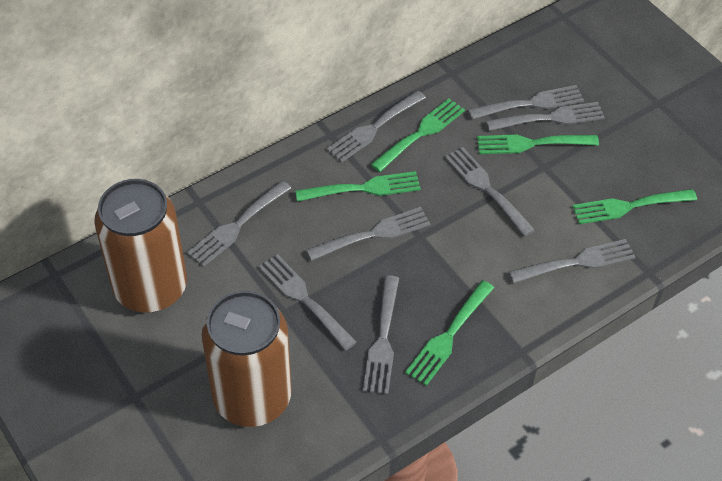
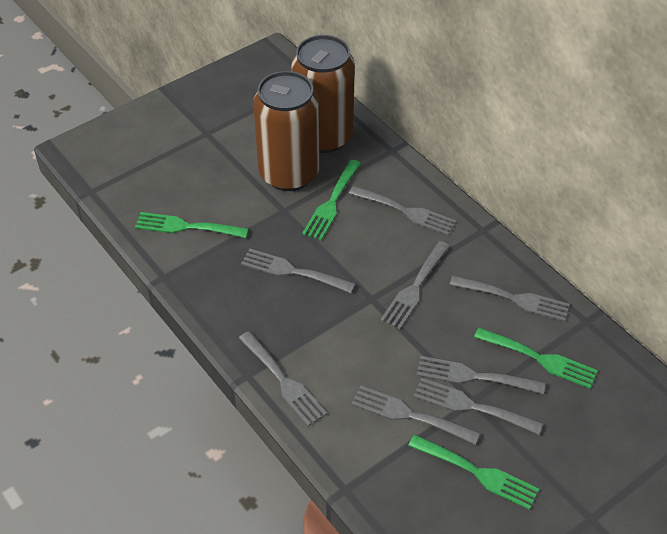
green fork: 5 -> 4
grey fork: 9 -> 8

